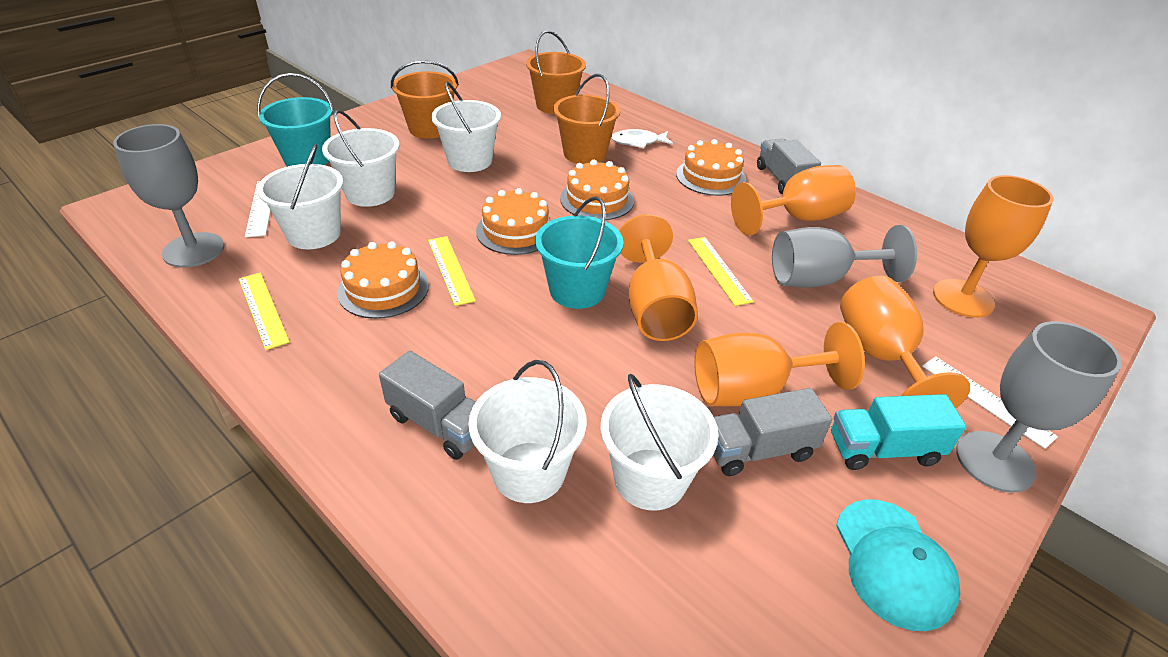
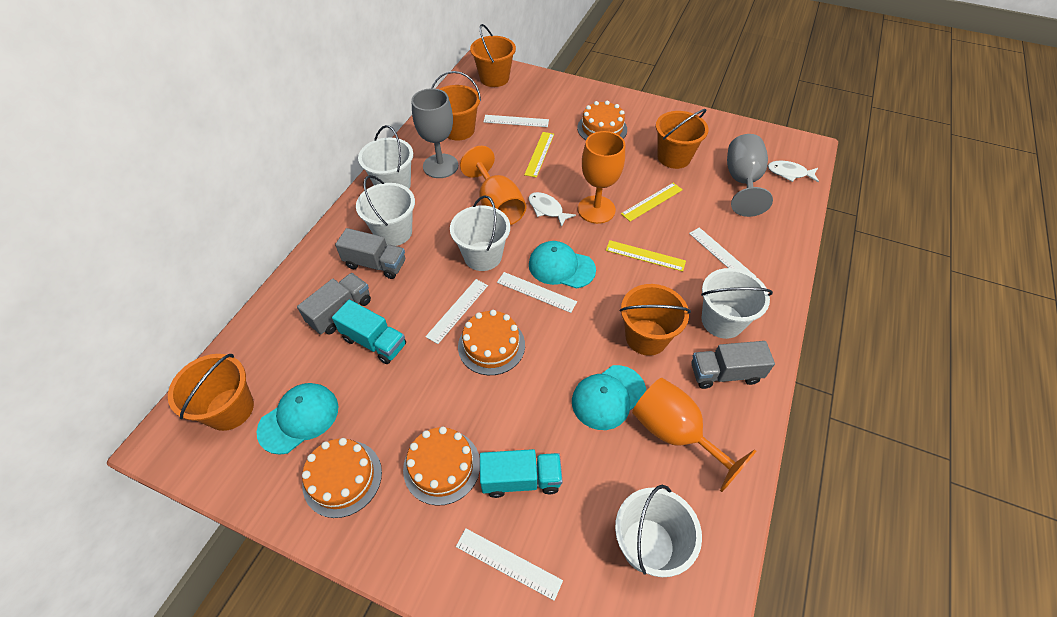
grey goblet: 3 -> 2
orange bucket: 3 -> 5
orange goblet: 5 -> 3
turquoise bucket: 2 -> 0
turquoise cap: 1 -> 3
turquoise truck: 1 -> 2
white fish: 1 -> 2
white ruler: 2 -> 5

